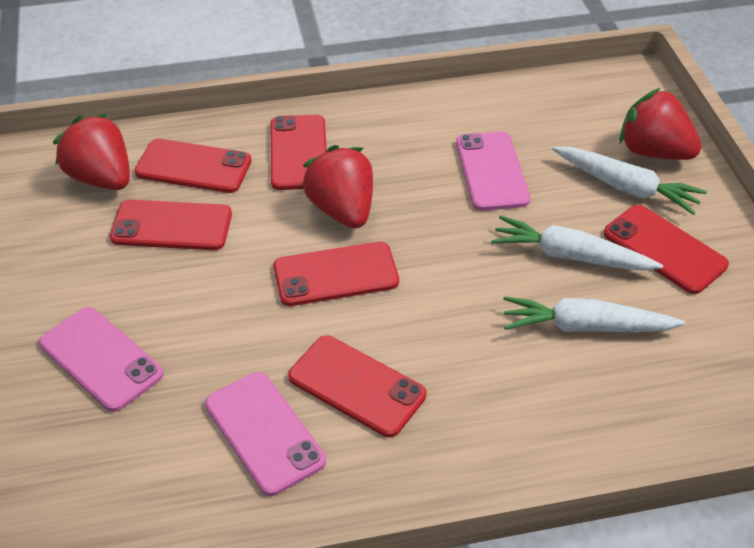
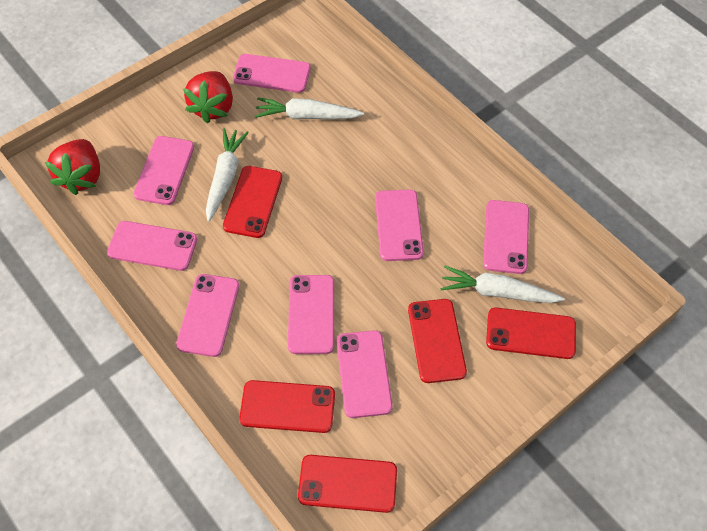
pink phone: 3 -> 8
red phone: 6 -> 5
red strawberry: 3 -> 2

